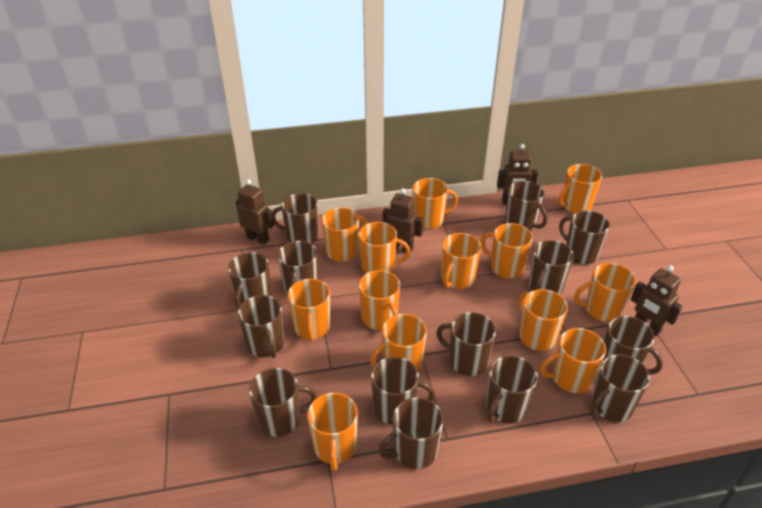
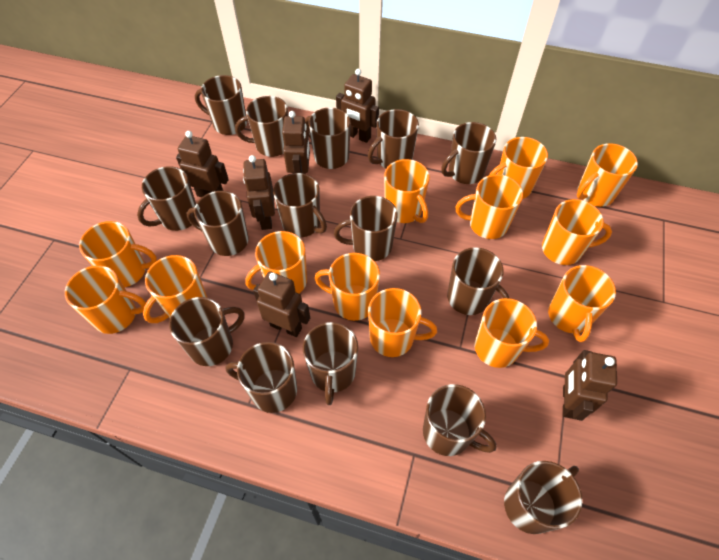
brown mug: 14 -> 15
brown robot: 4 -> 6

